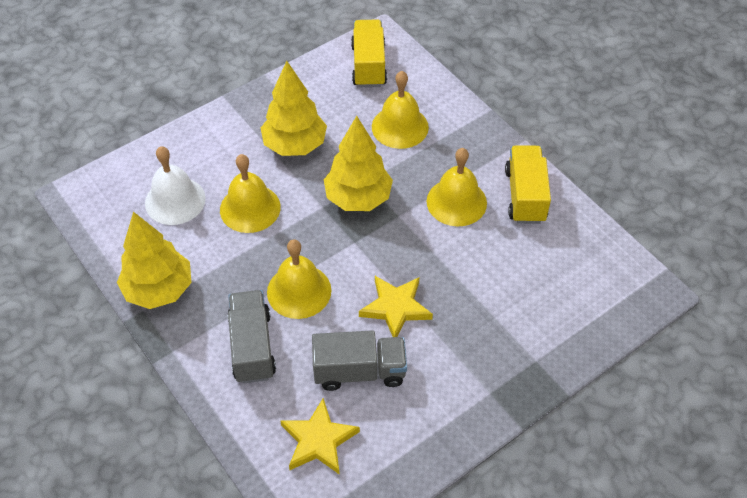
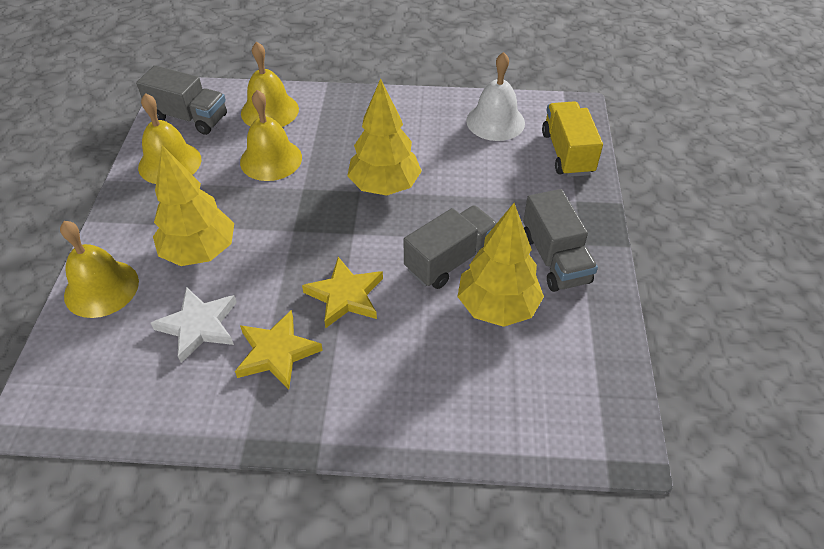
grey truck: 2 -> 3
white star: 0 -> 1
yellow truck: 2 -> 1

